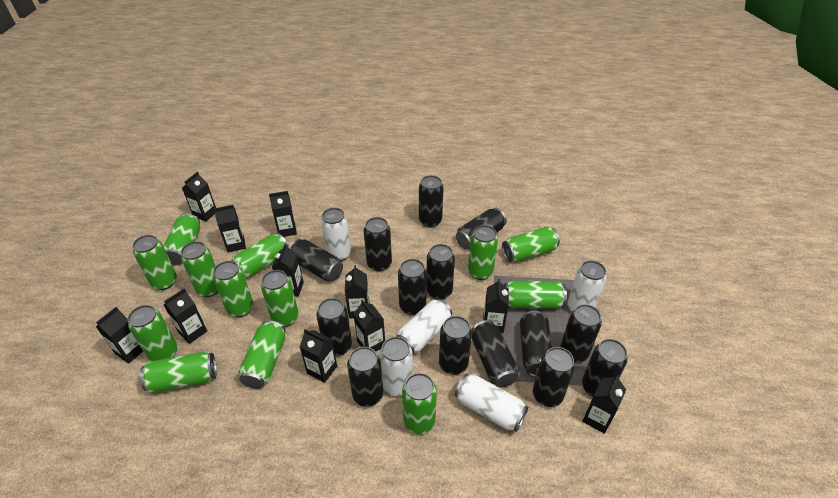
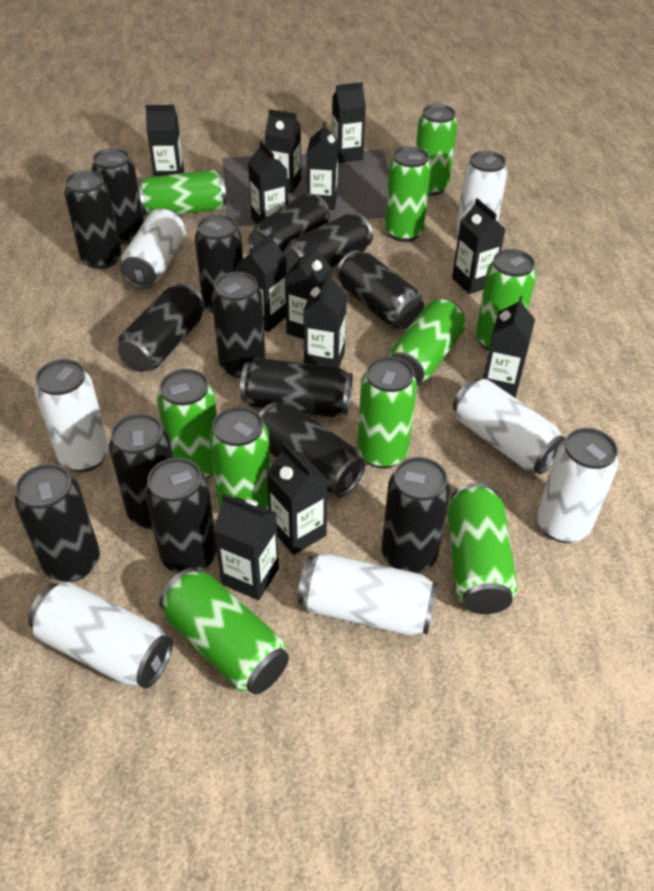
black carton: 11 -> 12
green can: 13 -> 10
white can: 5 -> 7

